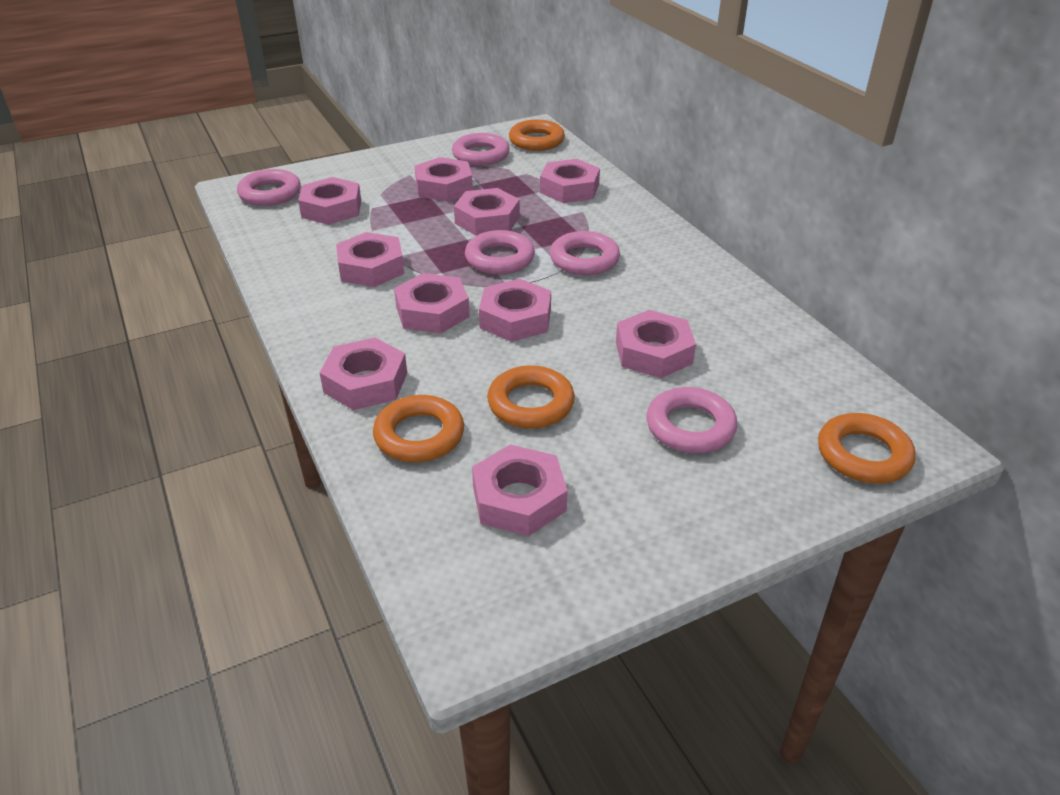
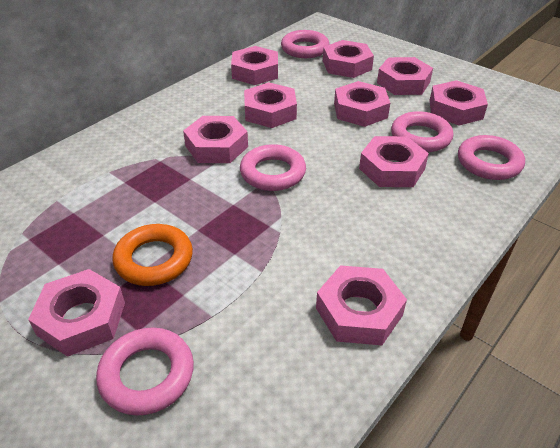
orange ring: 4 -> 1

